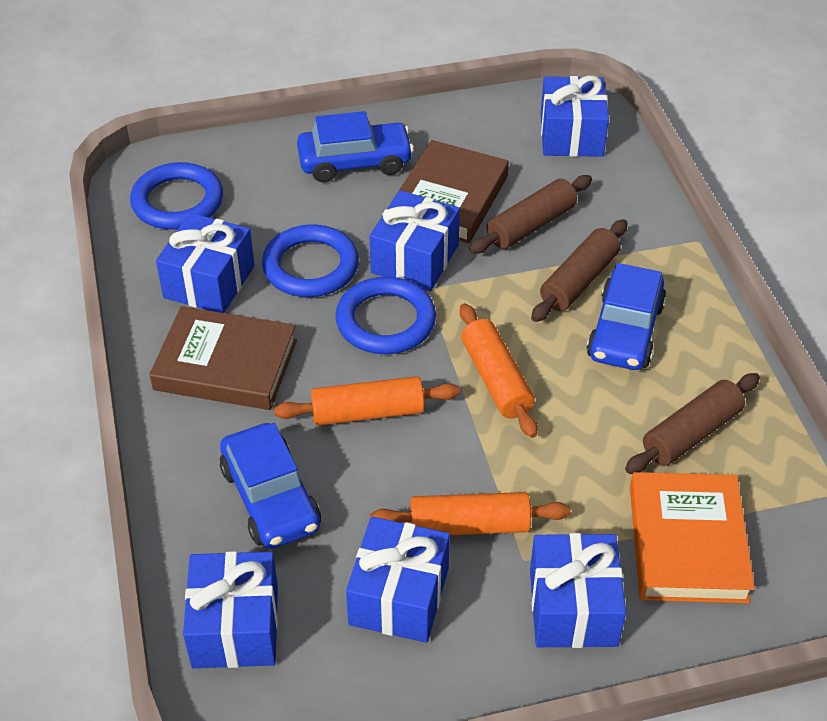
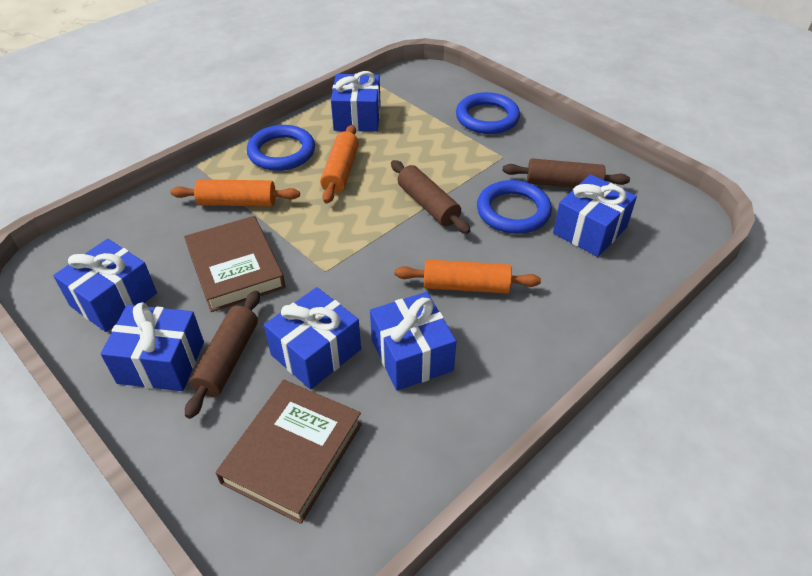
blue car: 3 -> 0
orange book: 1 -> 0

